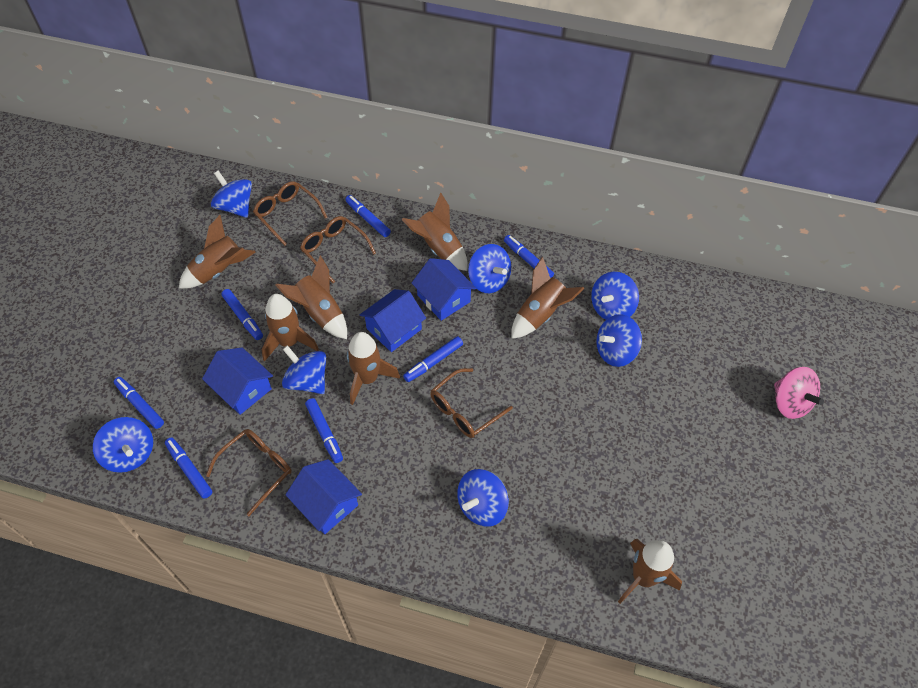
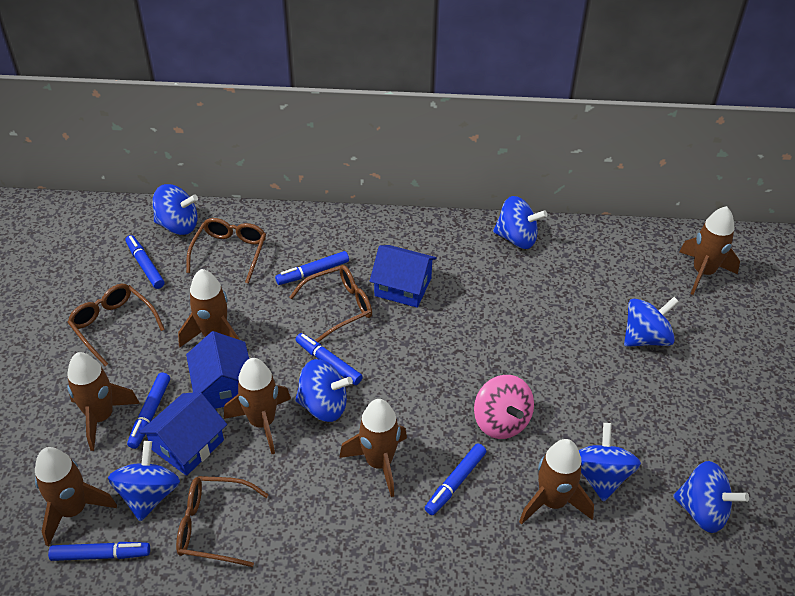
blue house: 4 -> 3
blue marker: 7 -> 6

